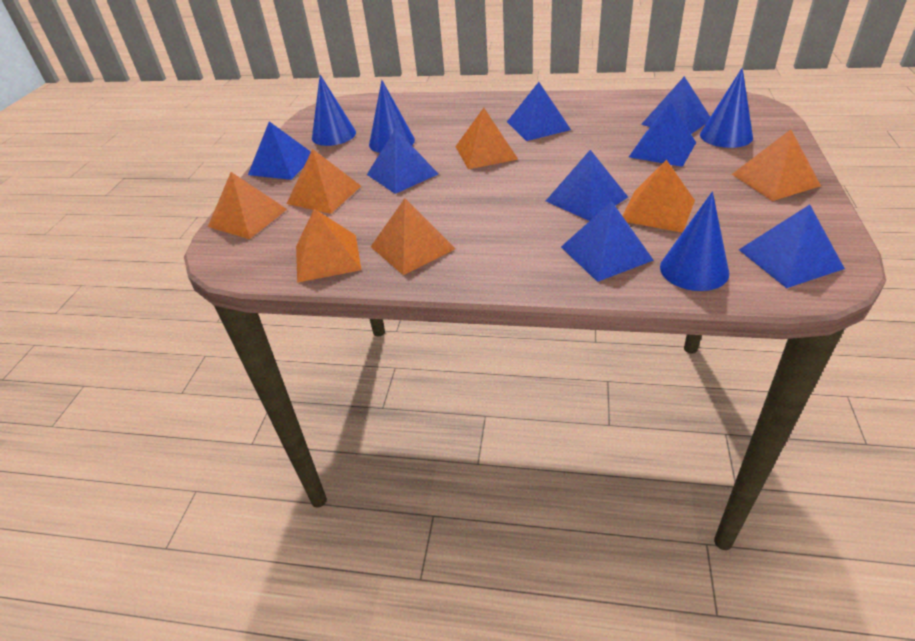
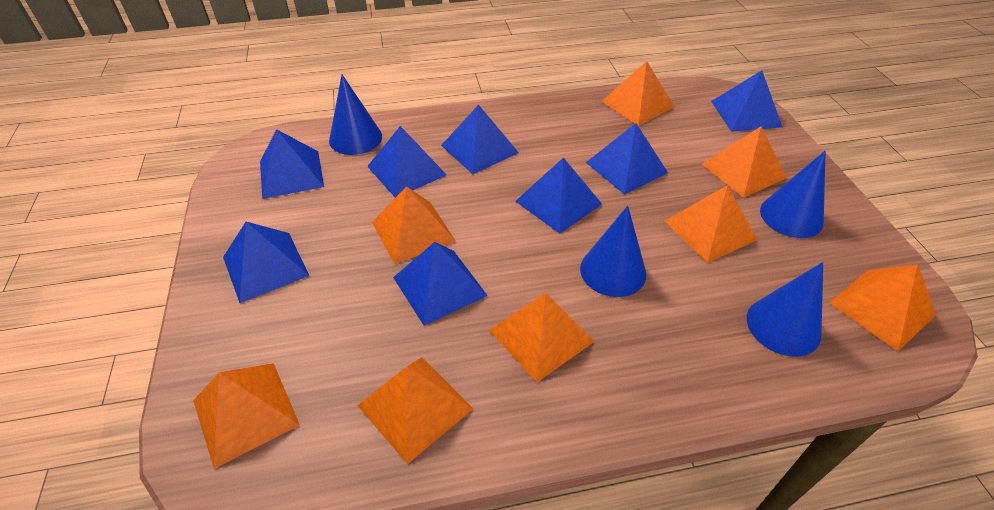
orange pyramid: 7 -> 8

